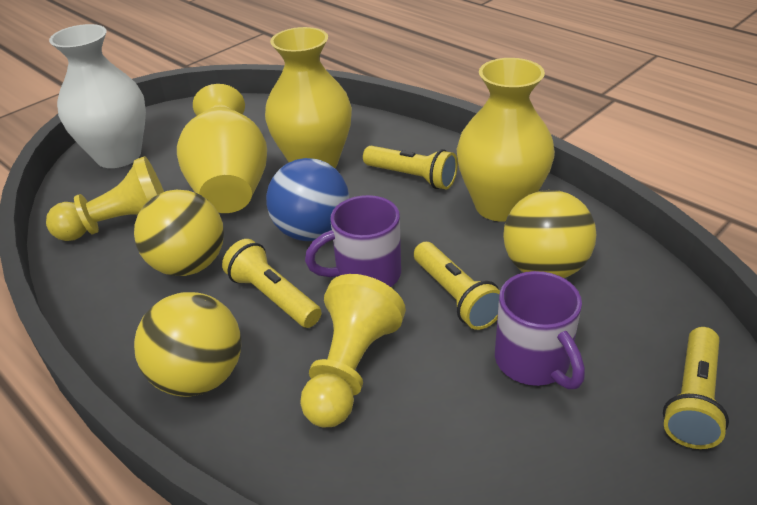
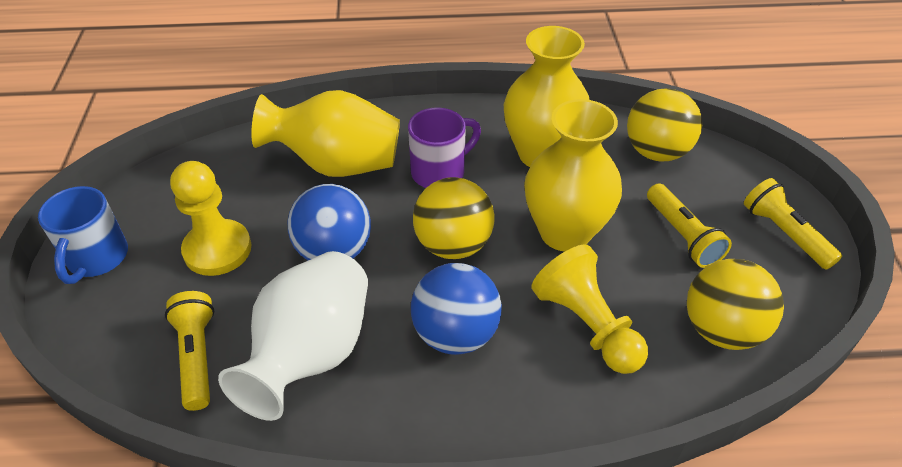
blue ball: 1 -> 2
blue mug: 0 -> 1
purple mug: 2 -> 1
yellow flashlight: 4 -> 3

